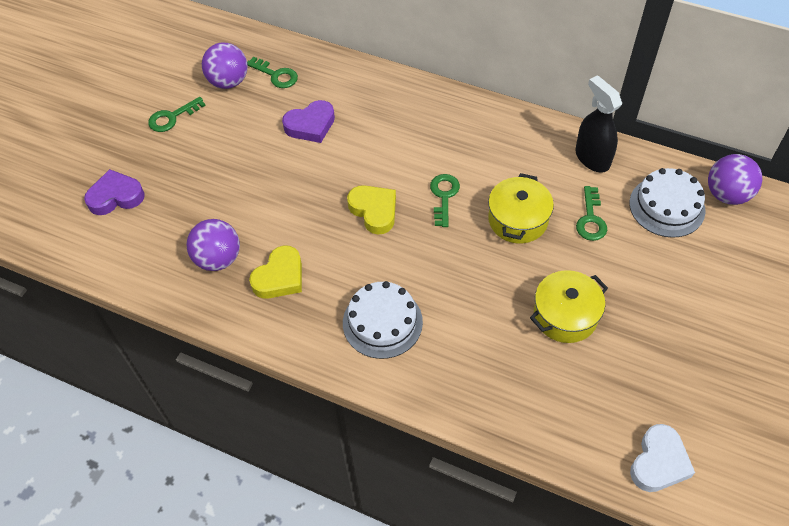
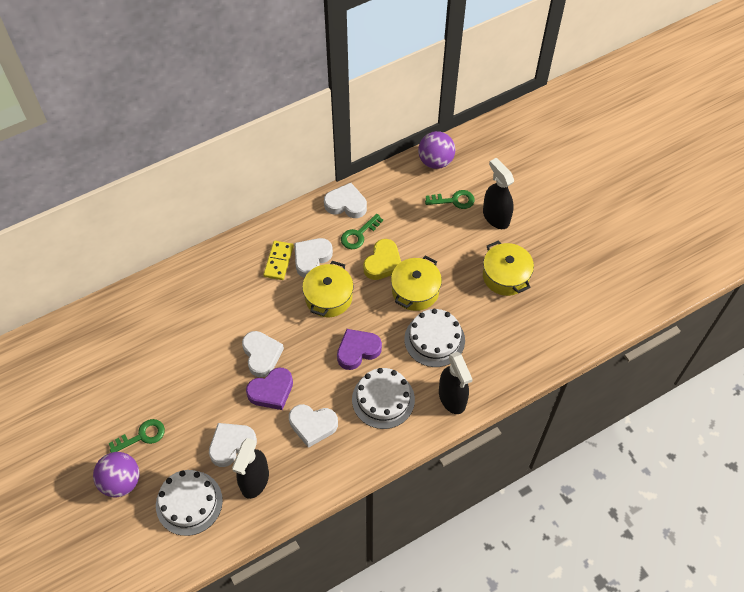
black spray bottle: 1 -> 3
green key: 4 -> 3
purple ball: 3 -> 2
white cake: 2 -> 3
white heart: 1 -> 5
yellow domino: 0 -> 1
yellow heart: 2 -> 1
yellow pot: 2 -> 3

